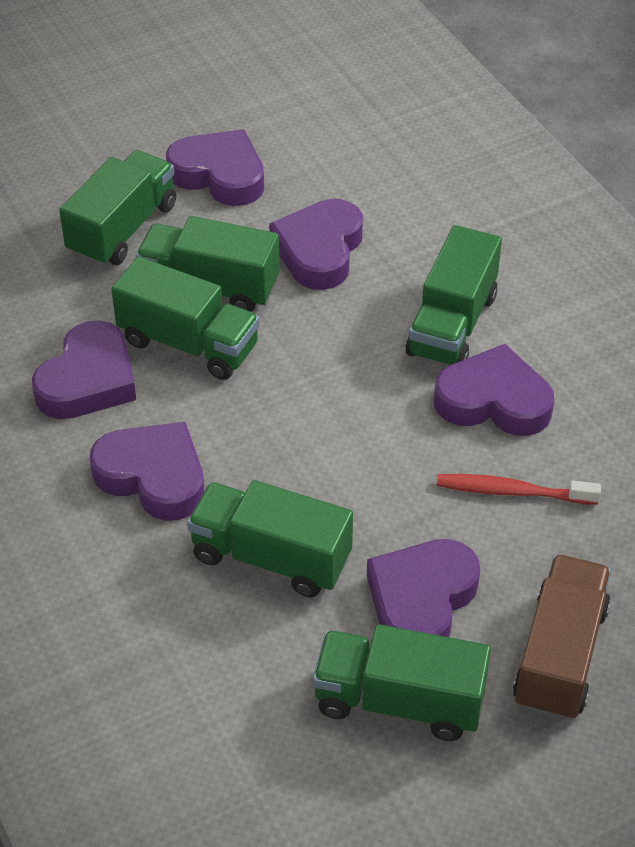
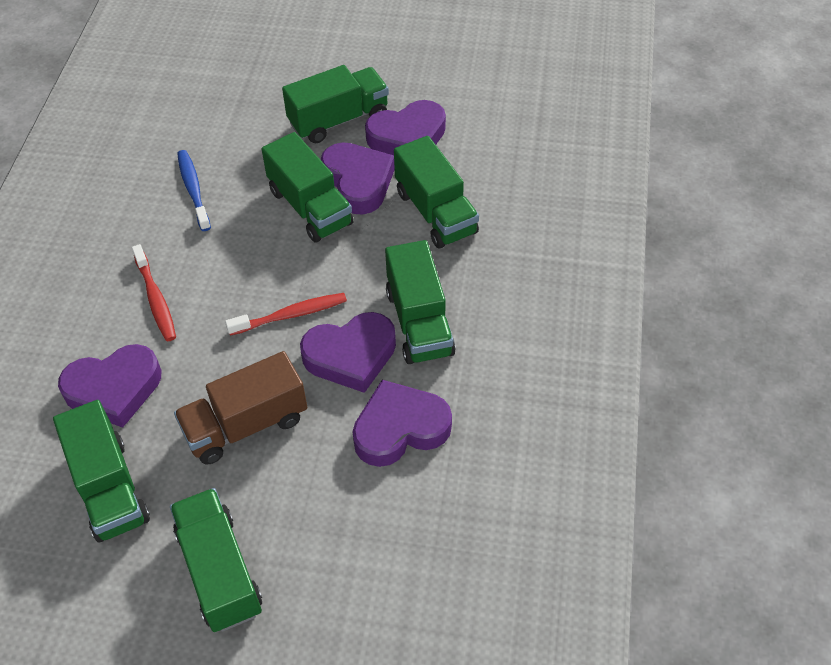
blue toothbrush: 0 -> 1
purple heart: 6 -> 5
red toothbrush: 1 -> 2

